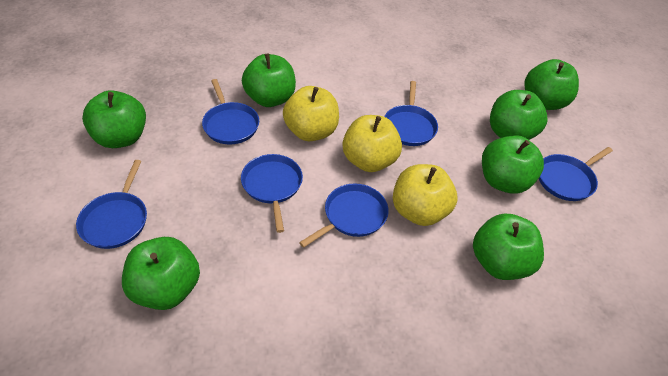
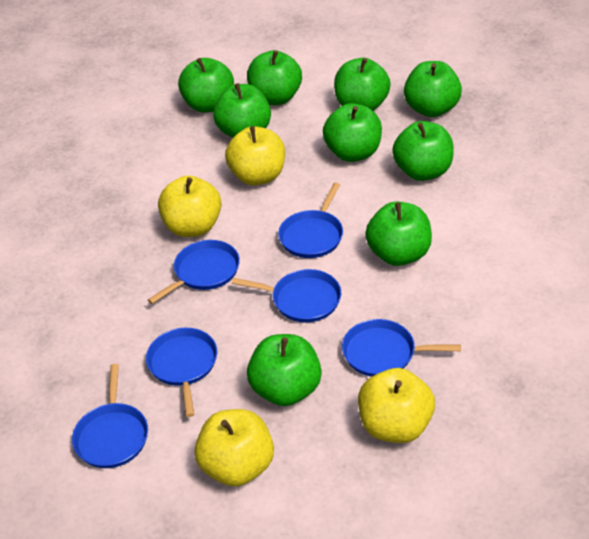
green apple: 7 -> 9
yellow apple: 3 -> 4

